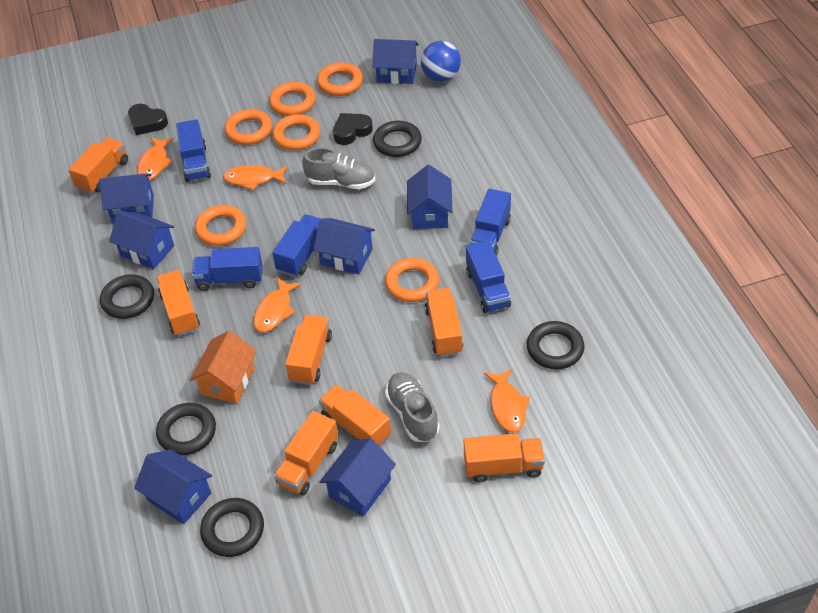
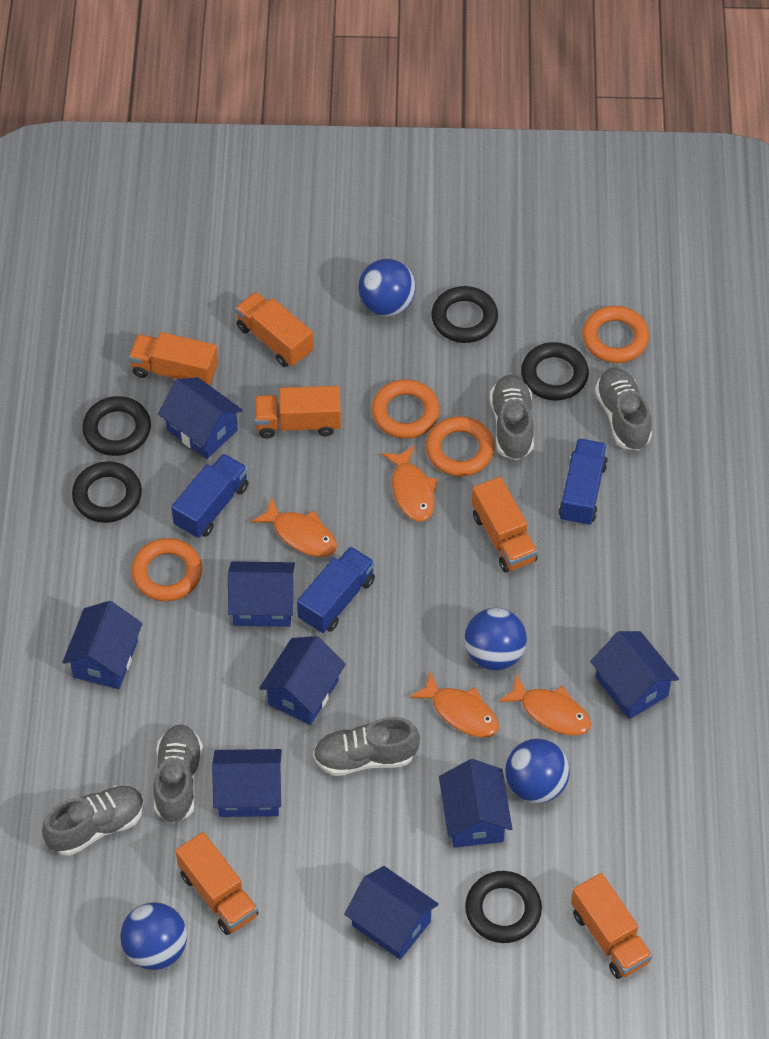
black heart: 2 -> 0
blue ball: 1 -> 4
blue house: 7 -> 8
blue truck: 5 -> 3
grey shoe: 2 -> 5
orange house: 1 -> 0
orange ring: 6 -> 4
orange truck: 7 -> 6

